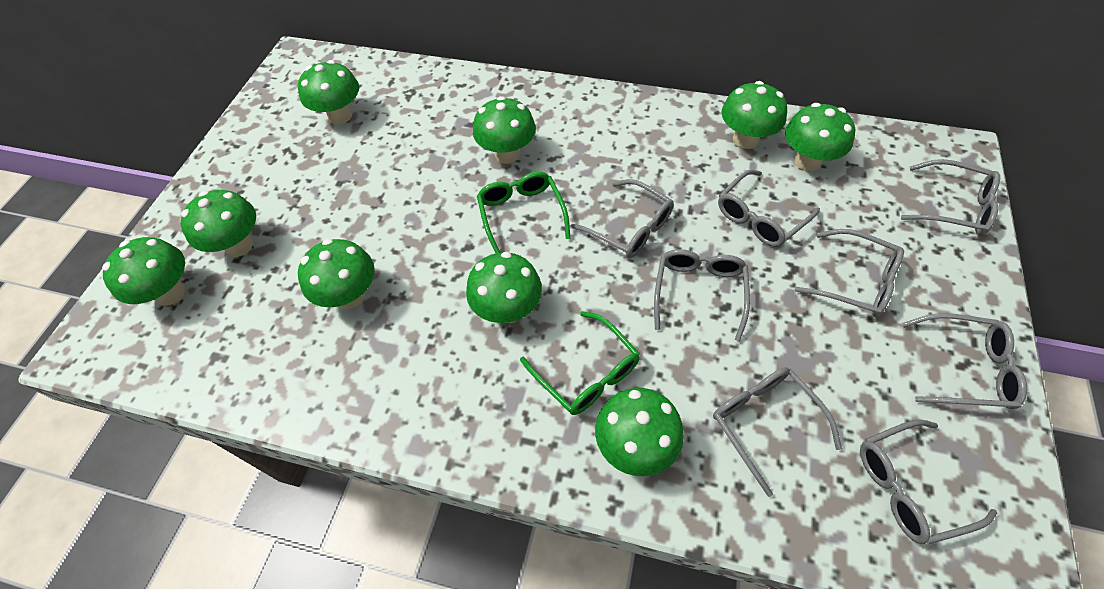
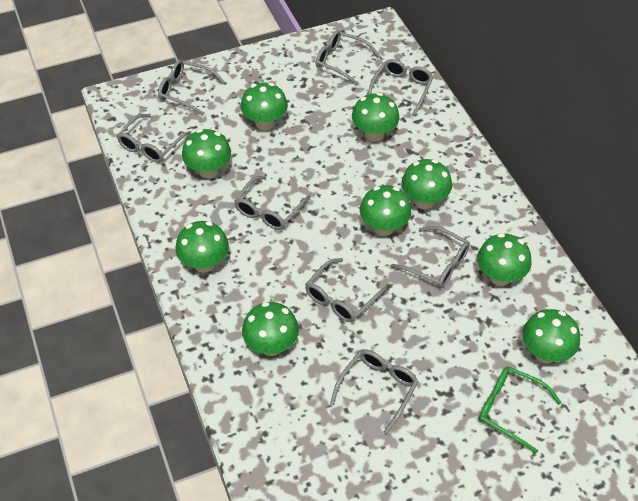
green glasses: 2 -> 1

